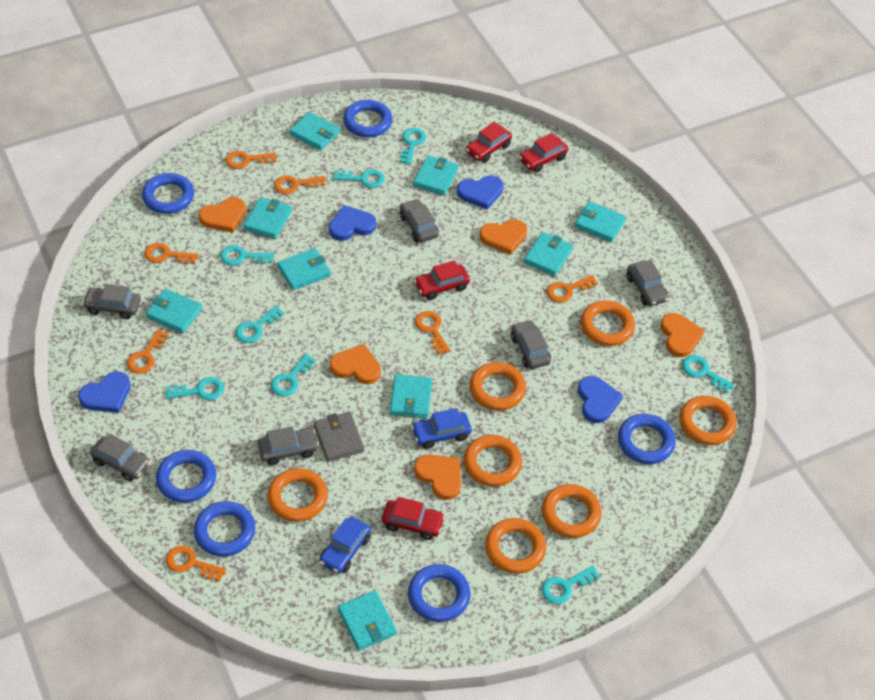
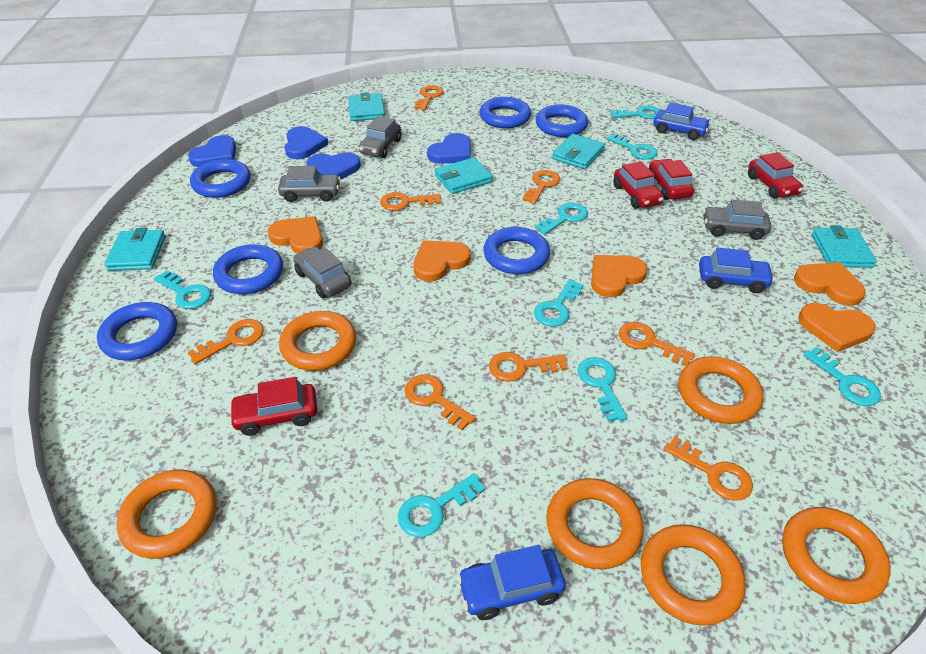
blue car: 2 -> 3
grey car: 6 -> 4
grey wallet: 1 -> 0
orange key: 7 -> 8
orange ring: 7 -> 6
turquoise wallet: 9 -> 5

